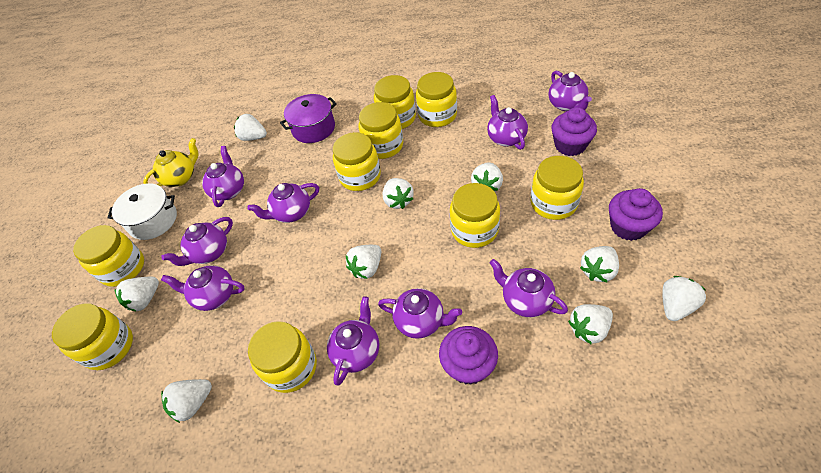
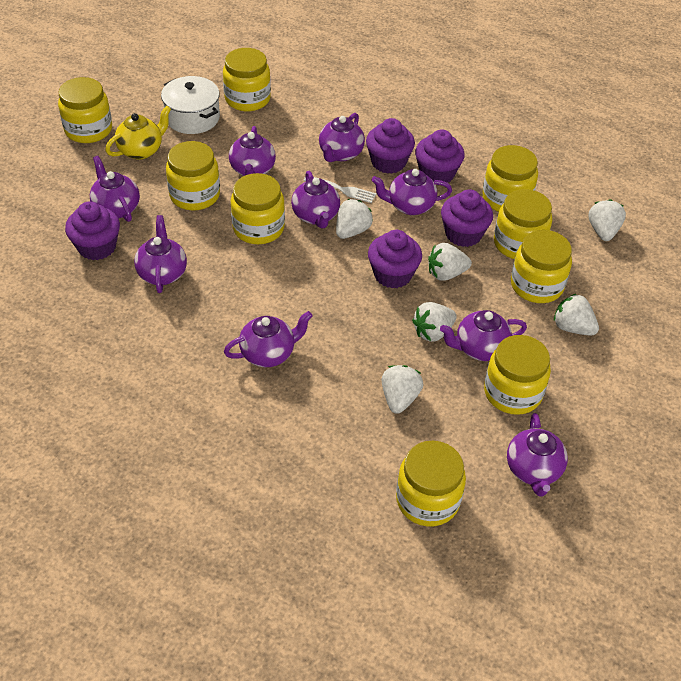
purple cupcake: 3 -> 5
purple pot: 1 -> 0
white fork: 0 -> 1
white strawberry: 9 -> 6

